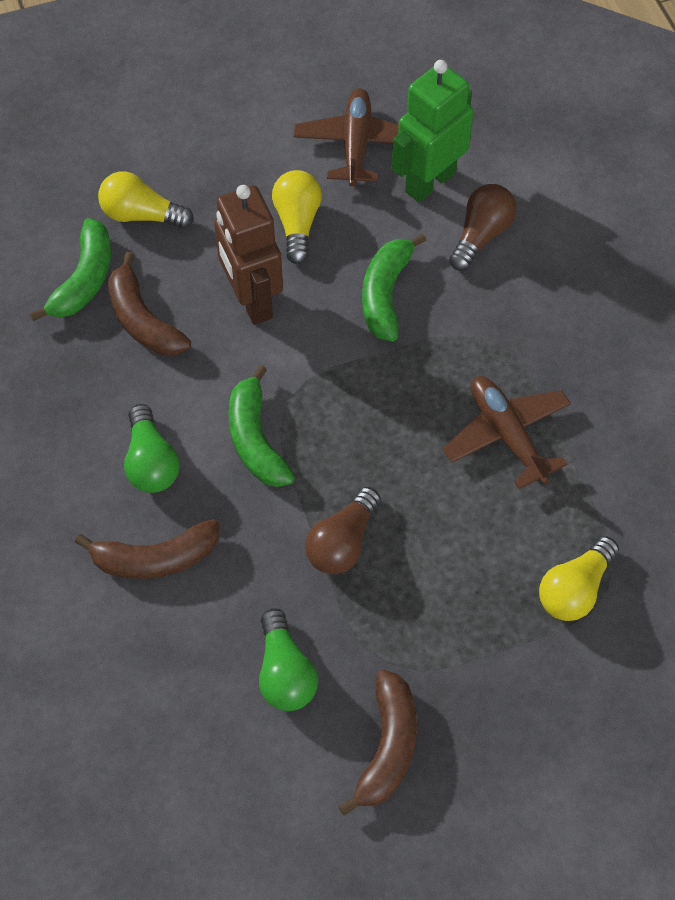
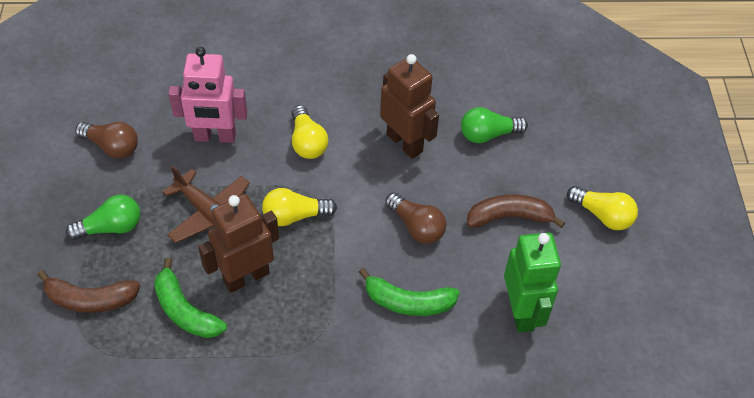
brown banana: 3 -> 2
brown plane: 2 -> 1
brown robot: 1 -> 2
green banana: 3 -> 2
pink robot: 0 -> 1

